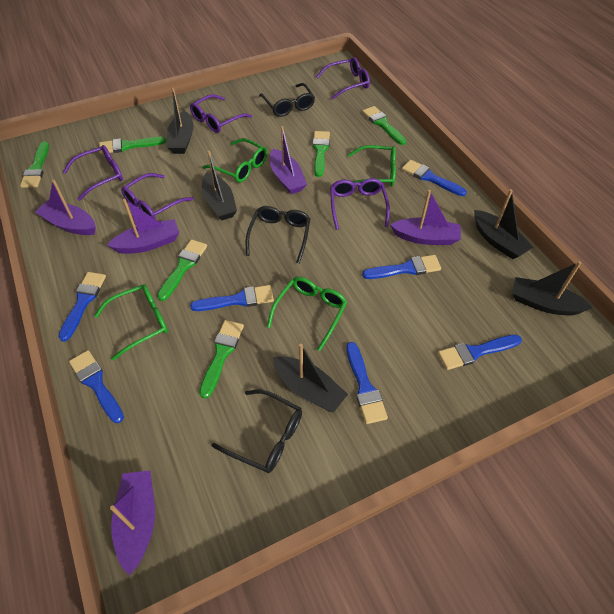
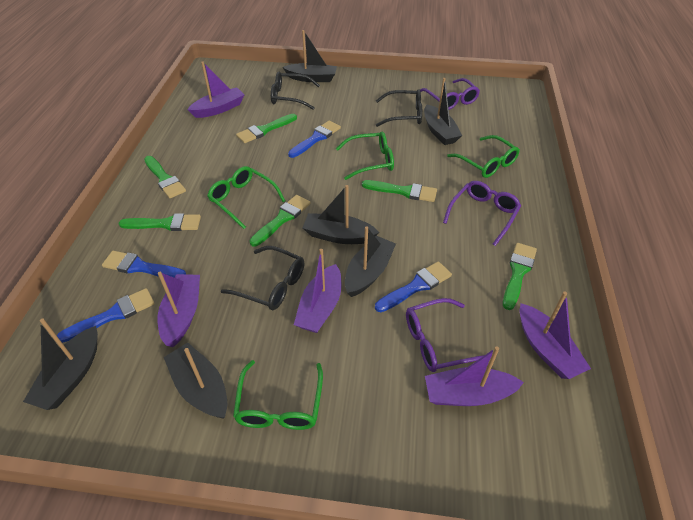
black boat: 5 -> 6
blue brush: 7 -> 4
purple glasses: 5 -> 3

